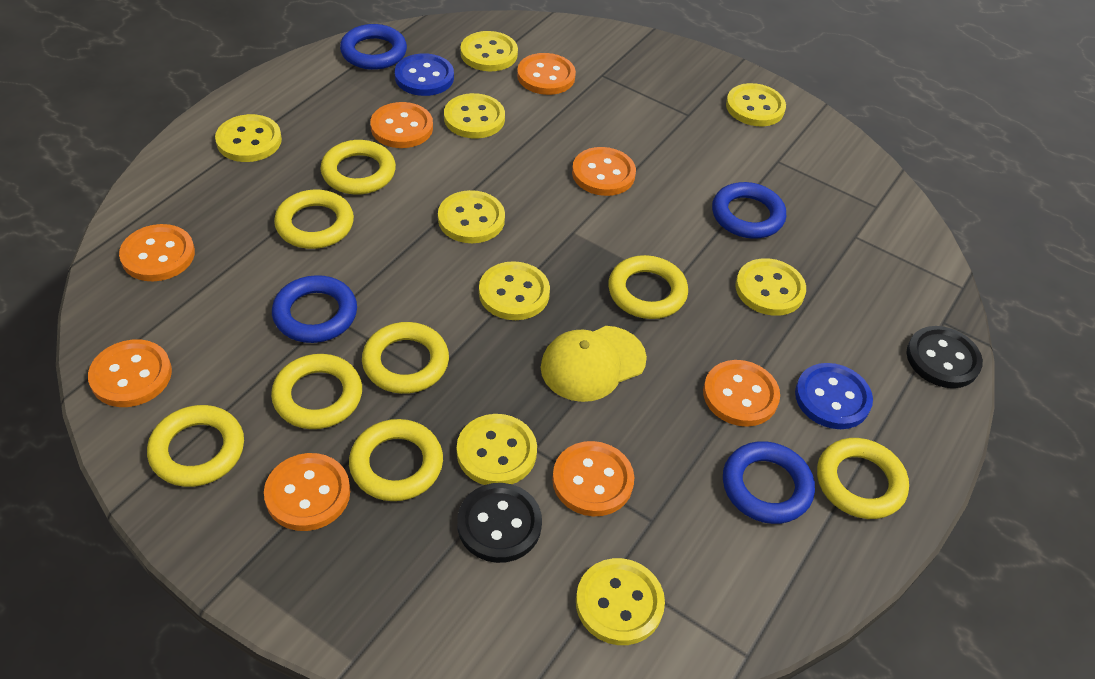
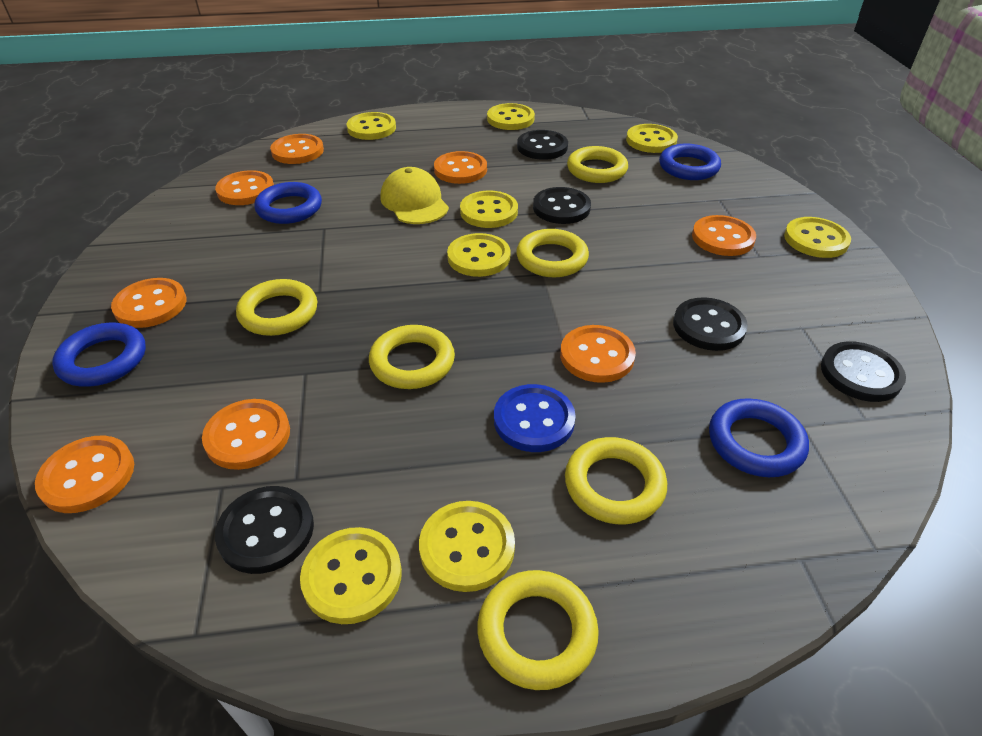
black button: 2 -> 5
blue button: 2 -> 1
yellow button: 9 -> 8
yellow ring: 8 -> 6

